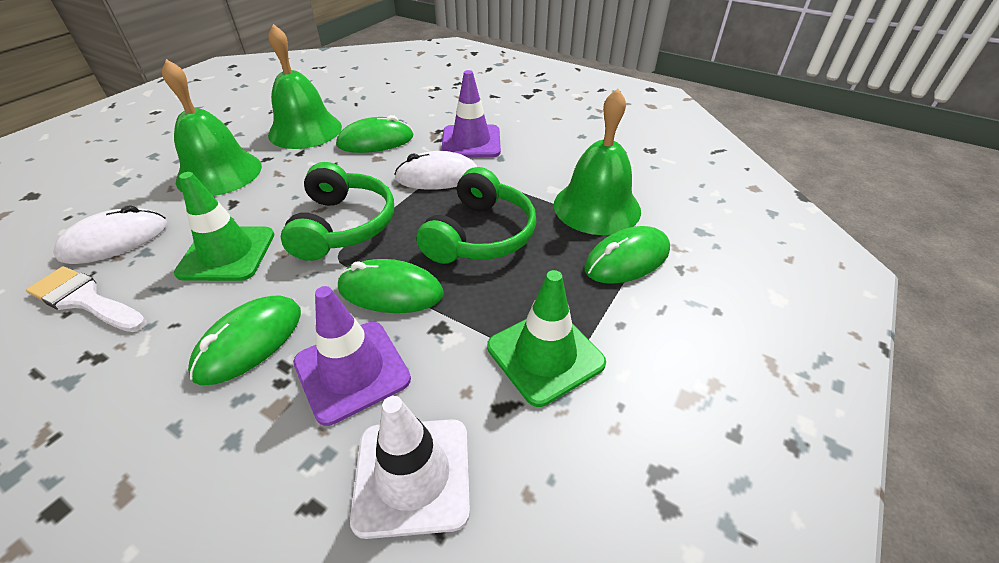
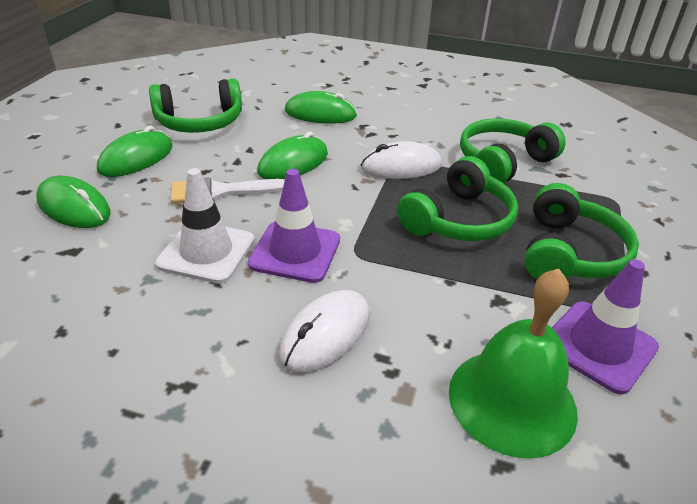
green bell: 3 -> 1
green headphones: 2 -> 4
green traffic cone: 2 -> 0

